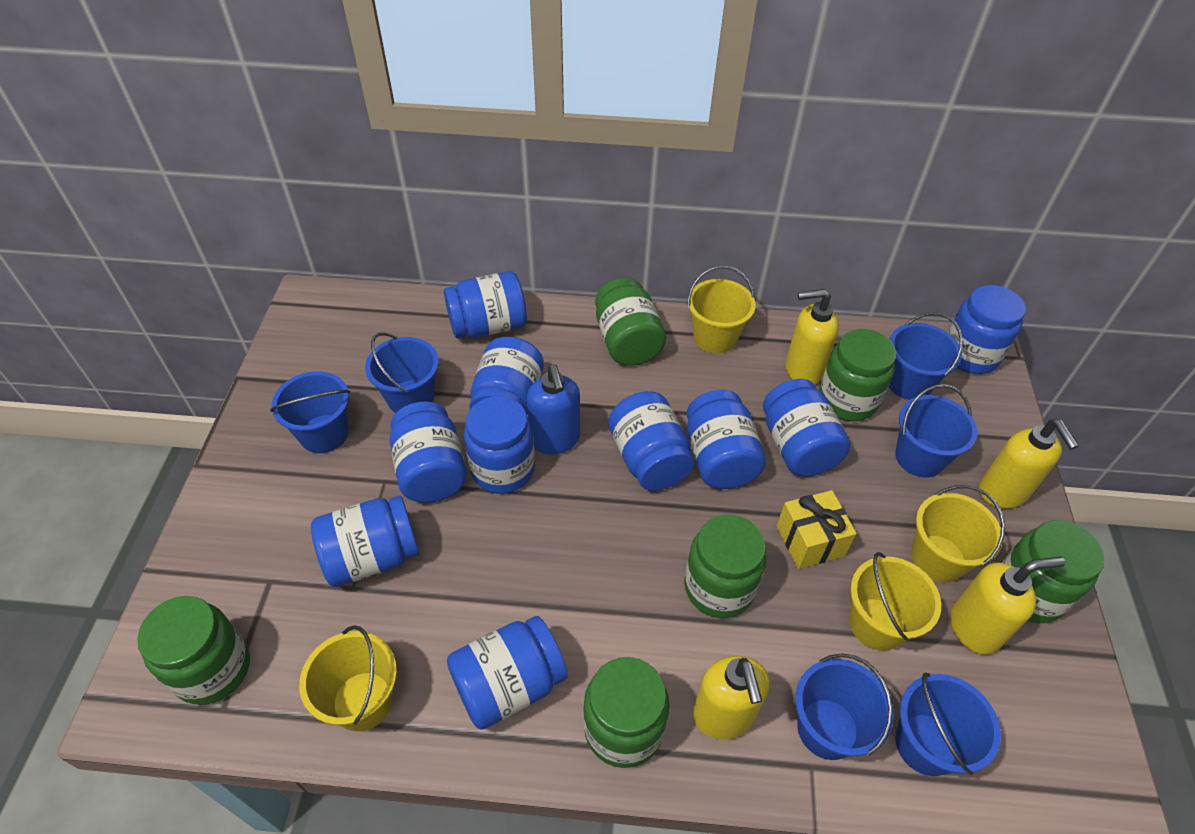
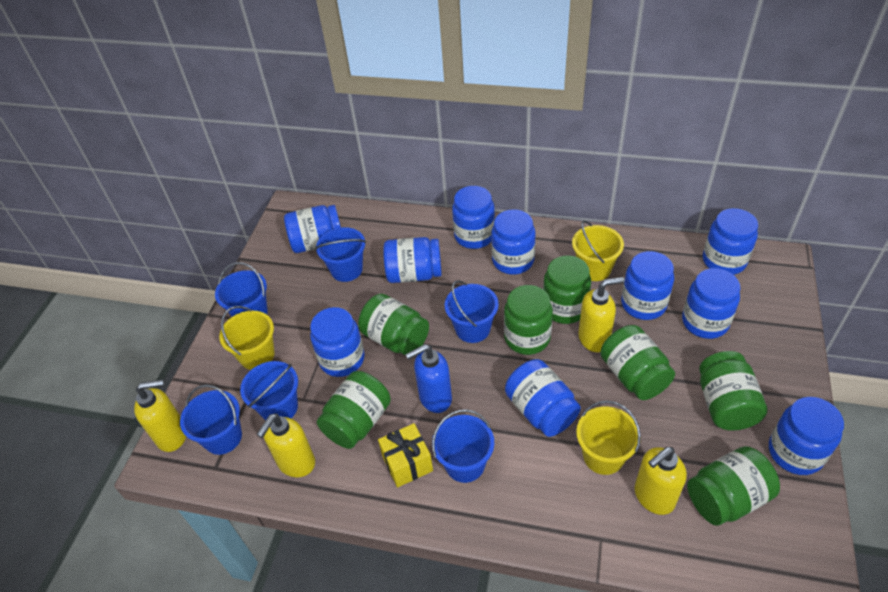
green jar: 6 -> 7
yellow bucket: 4 -> 3

